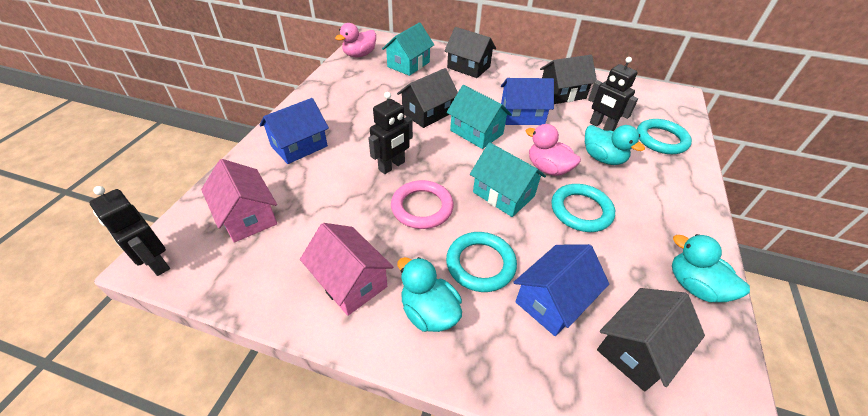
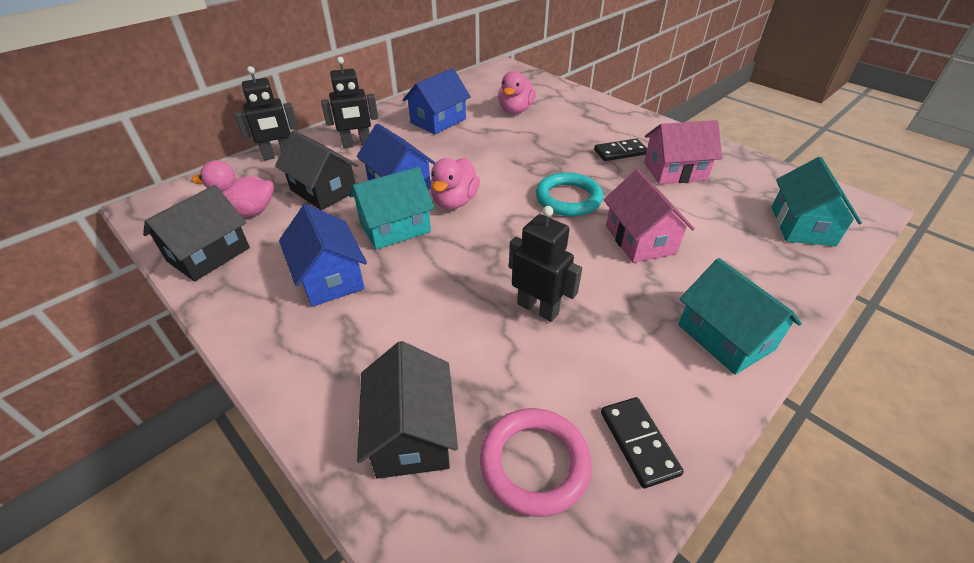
black domino: 0 -> 2
black house: 4 -> 3
pink duck: 2 -> 3
turquoise duck: 3 -> 0
turquoise ring: 3 -> 1

